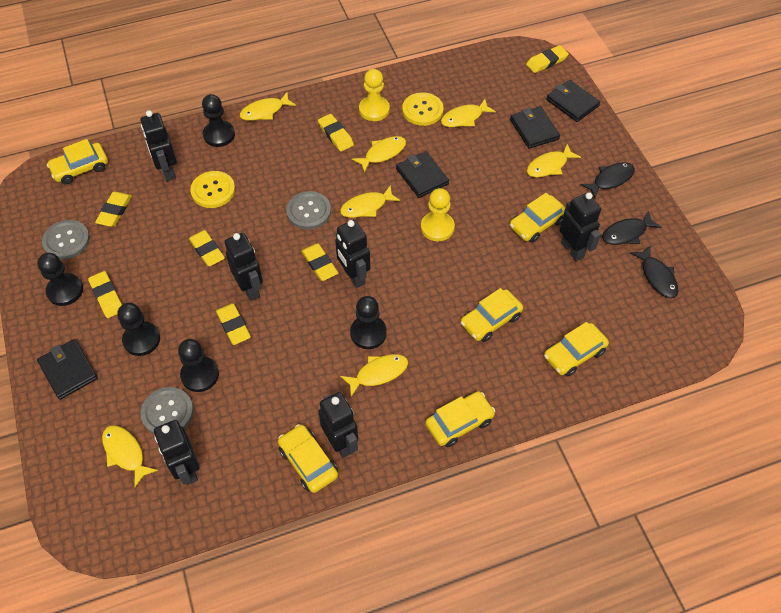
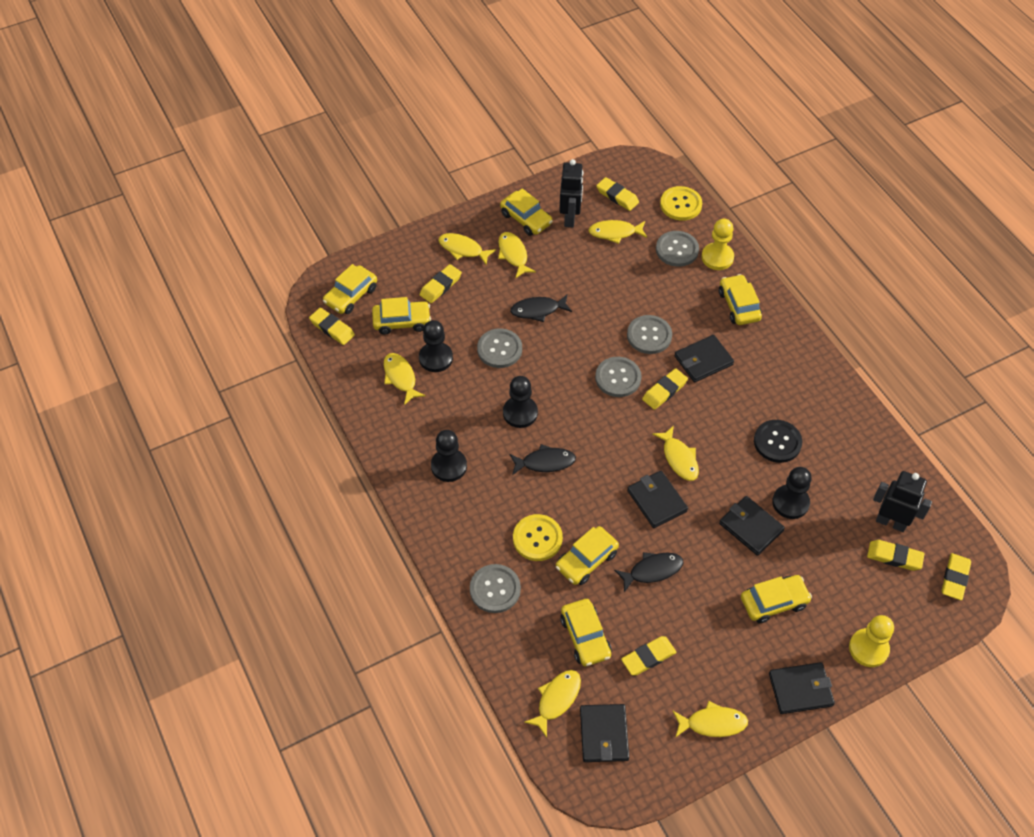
black button: 0 -> 1
black pawn: 5 -> 4
black robot: 6 -> 2
black wallet: 4 -> 5
grey button: 3 -> 5
yellow car: 6 -> 7

